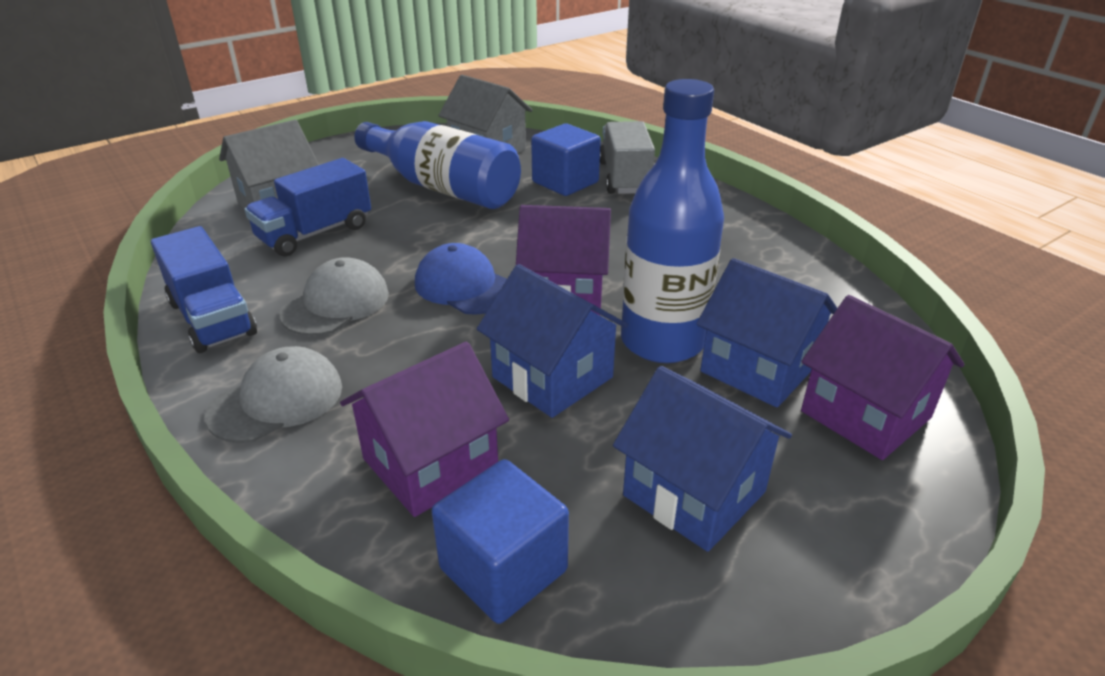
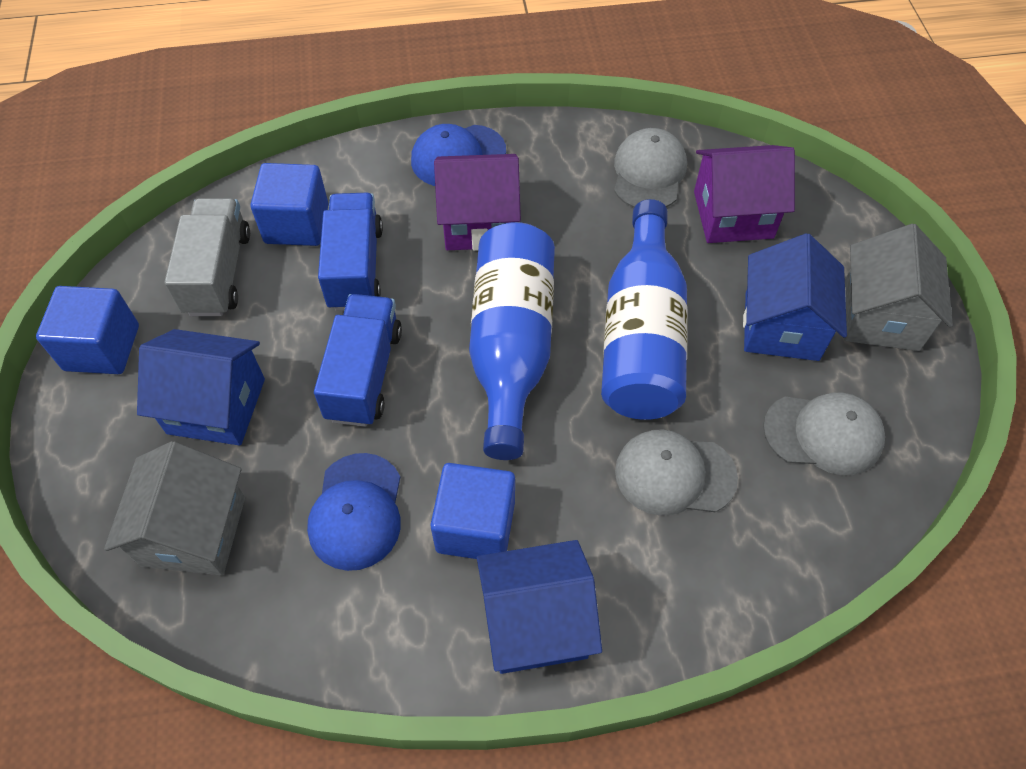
blue cap: 1 -> 2
blue cube: 2 -> 3
grey cap: 2 -> 3
purple house: 3 -> 2

